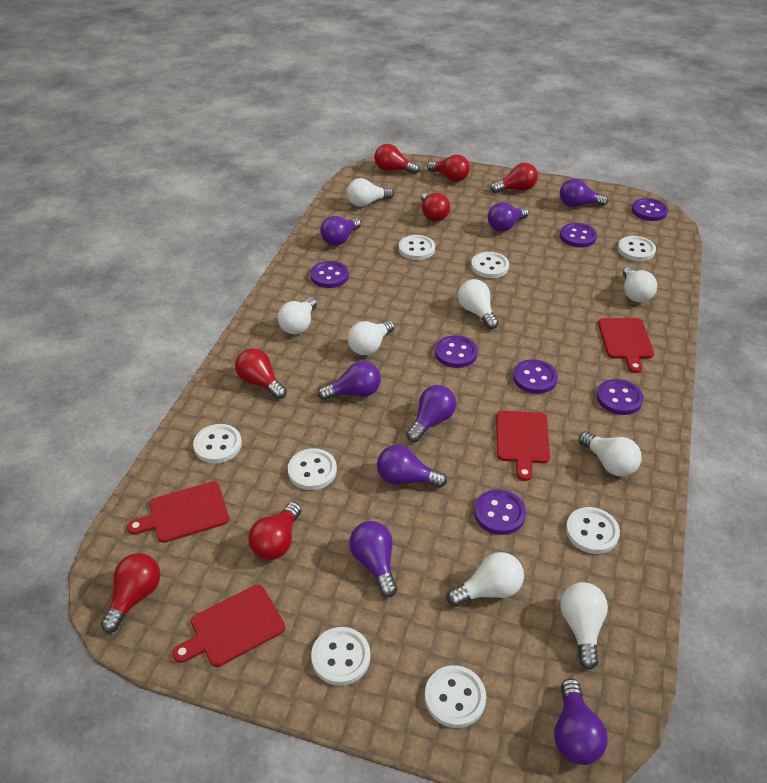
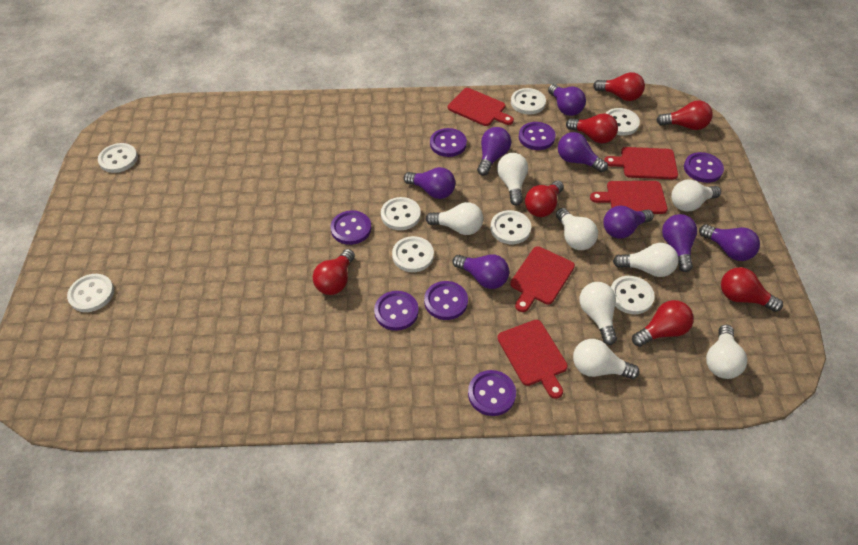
red cutting board: 4 -> 5

